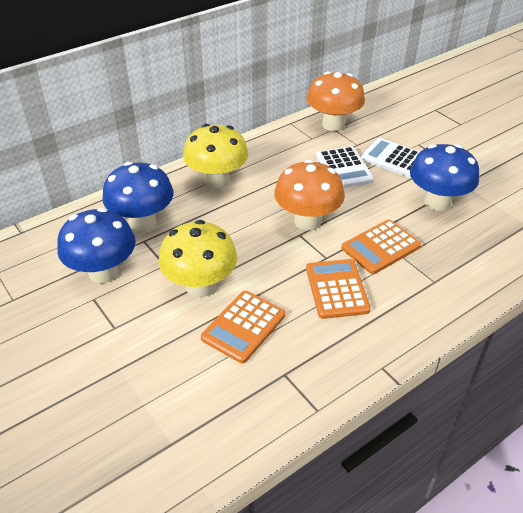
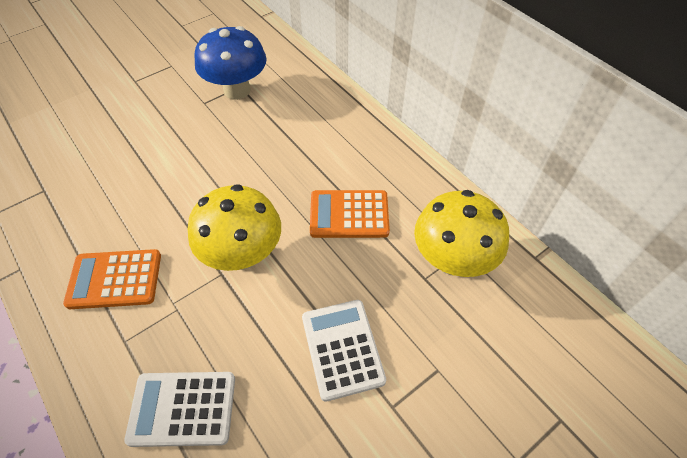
blue mushroom: 3 -> 1
orange calculator: 3 -> 2
orange mushroom: 2 -> 0

